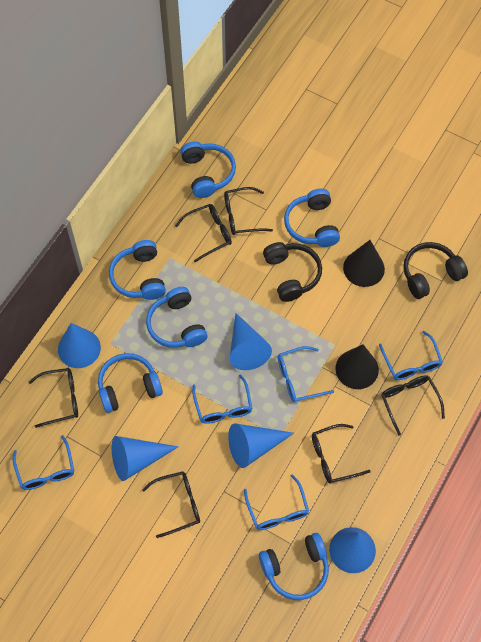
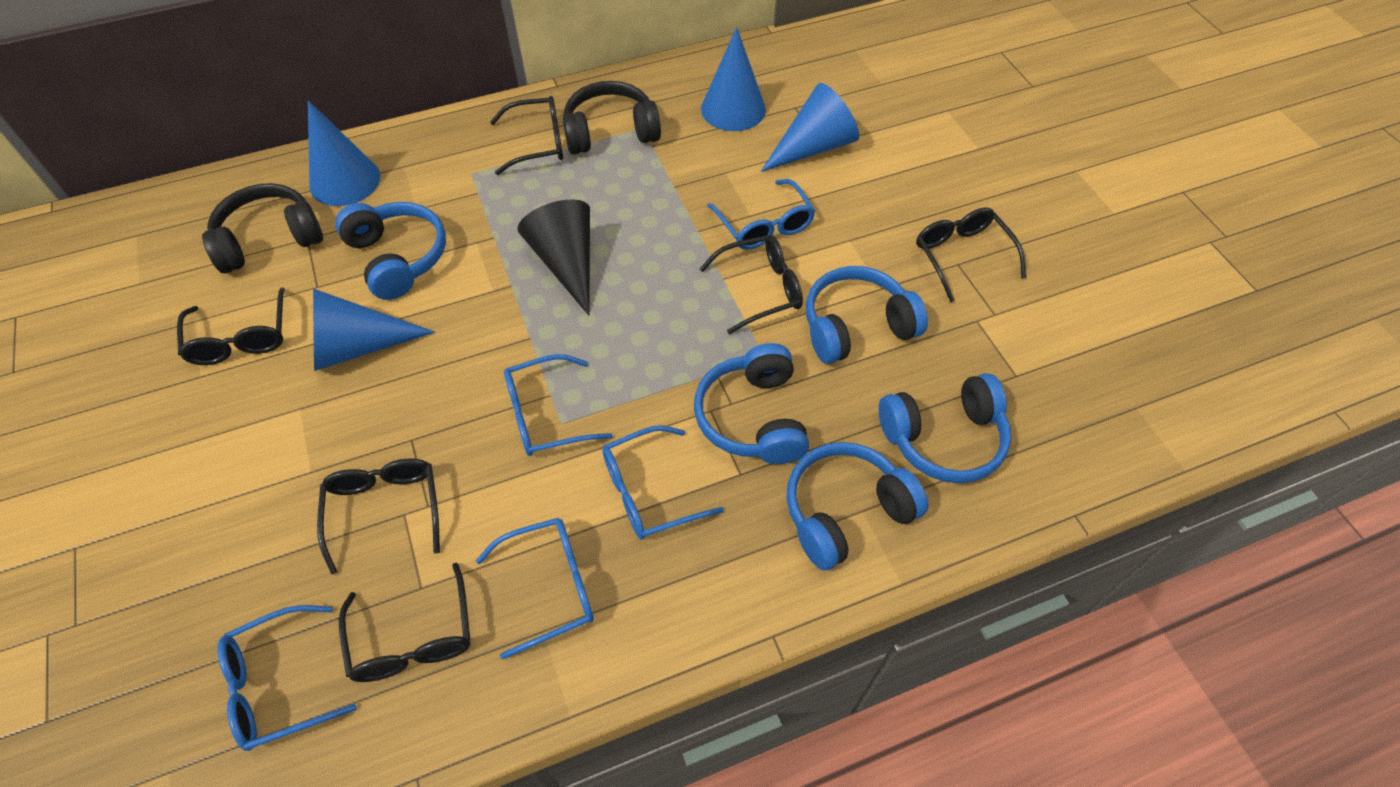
black cone: 2 -> 1
blue cone: 5 -> 4
blue headphones: 6 -> 5

